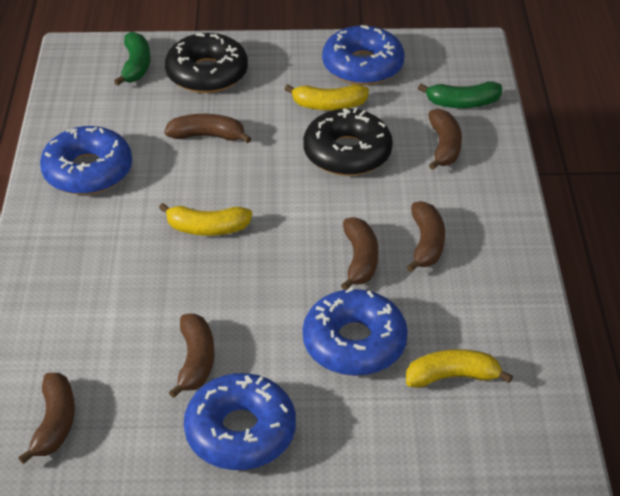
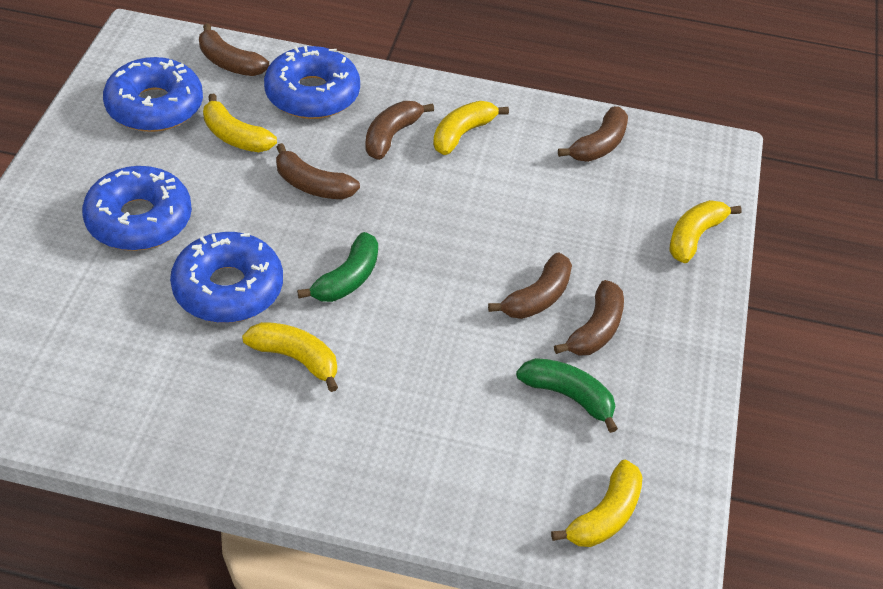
black donut: 2 -> 0
yellow banana: 3 -> 5

